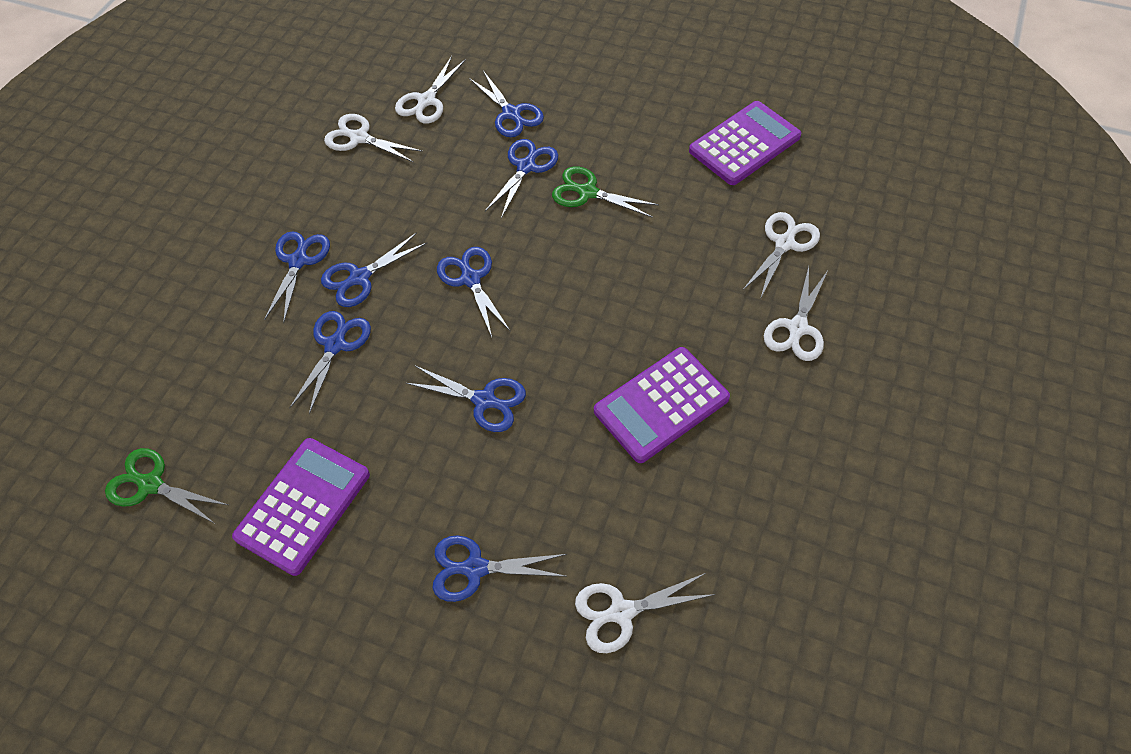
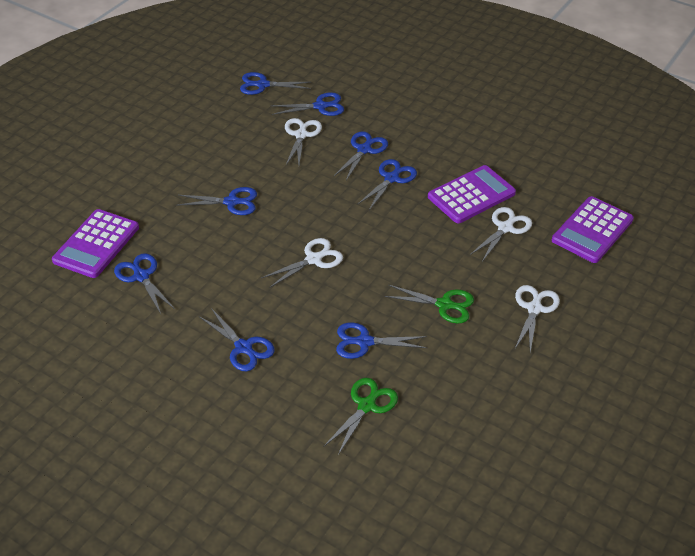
white scissors: 5 -> 4

